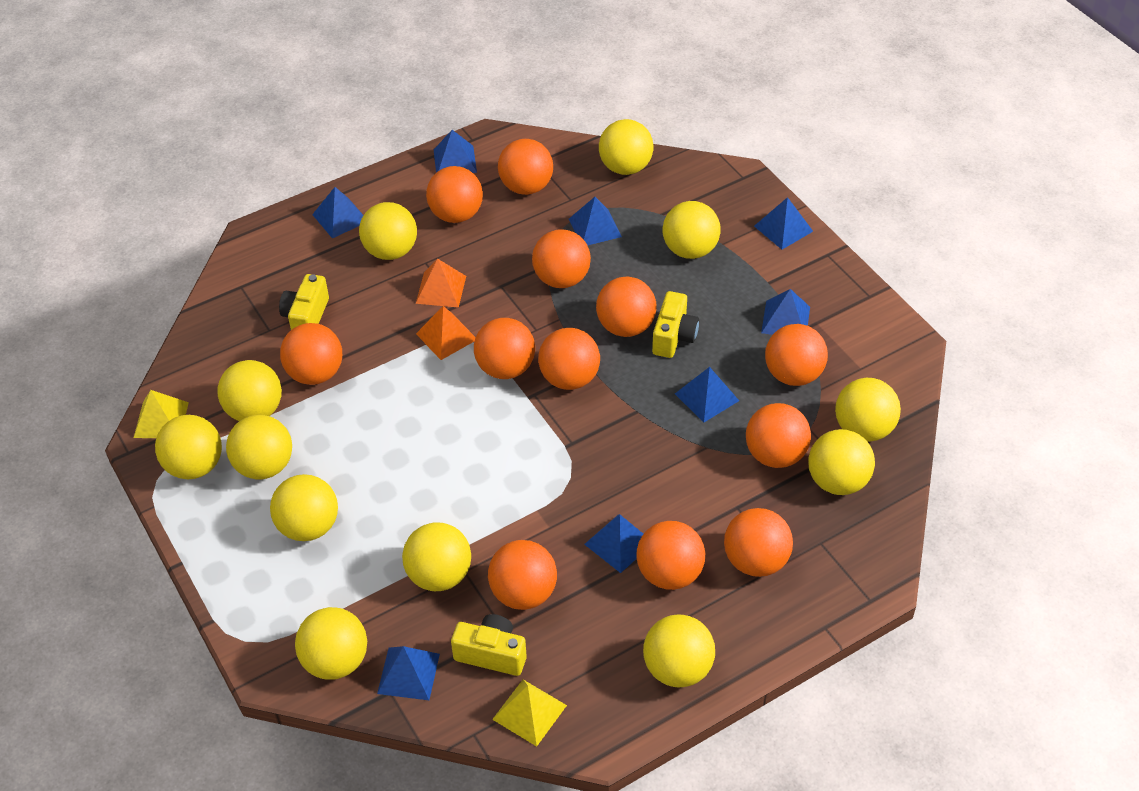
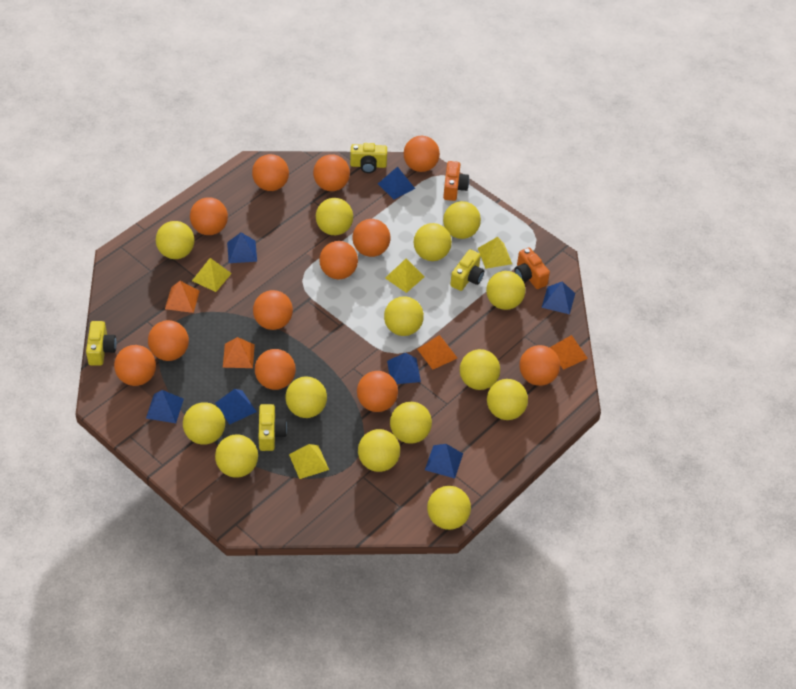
blue pyramid: 8 -> 7
orange camera: 0 -> 2
orange pyramid: 2 -> 4
yellow ball: 12 -> 14
yellow camera: 3 -> 4
yellow pyramid: 2 -> 4

